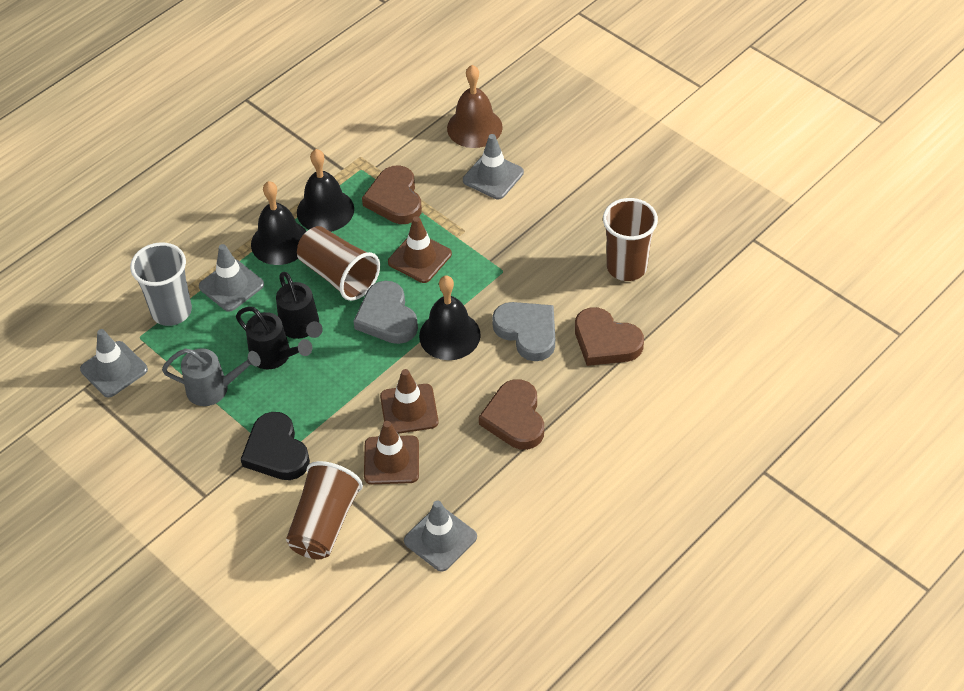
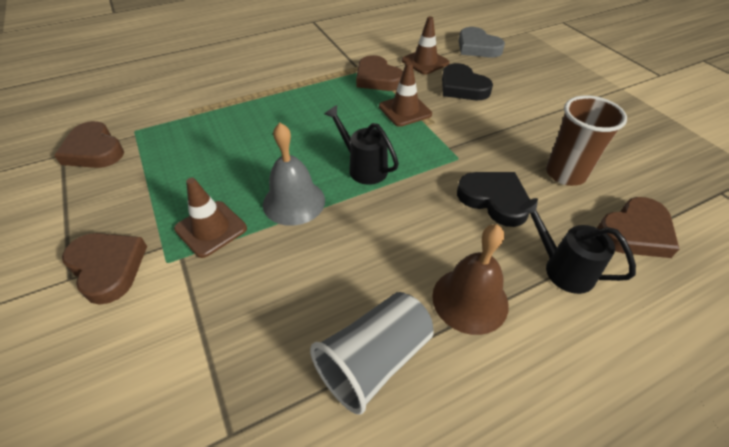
black bell: 3 -> 0
black heart: 1 -> 2
brown cup: 3 -> 1
brown heart: 3 -> 4
grey bell: 0 -> 1
grey heart: 2 -> 1
grey traffic cone: 4 -> 0
grey watering can: 1 -> 0

